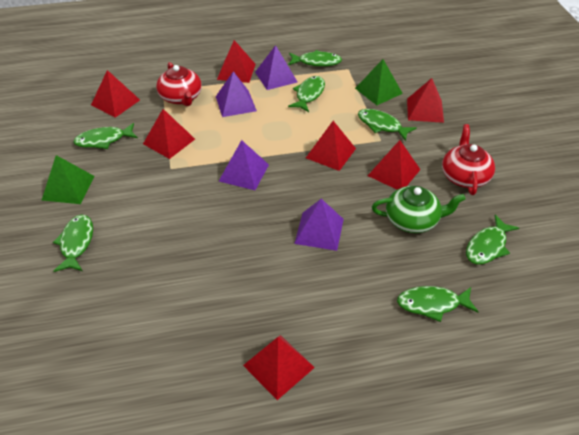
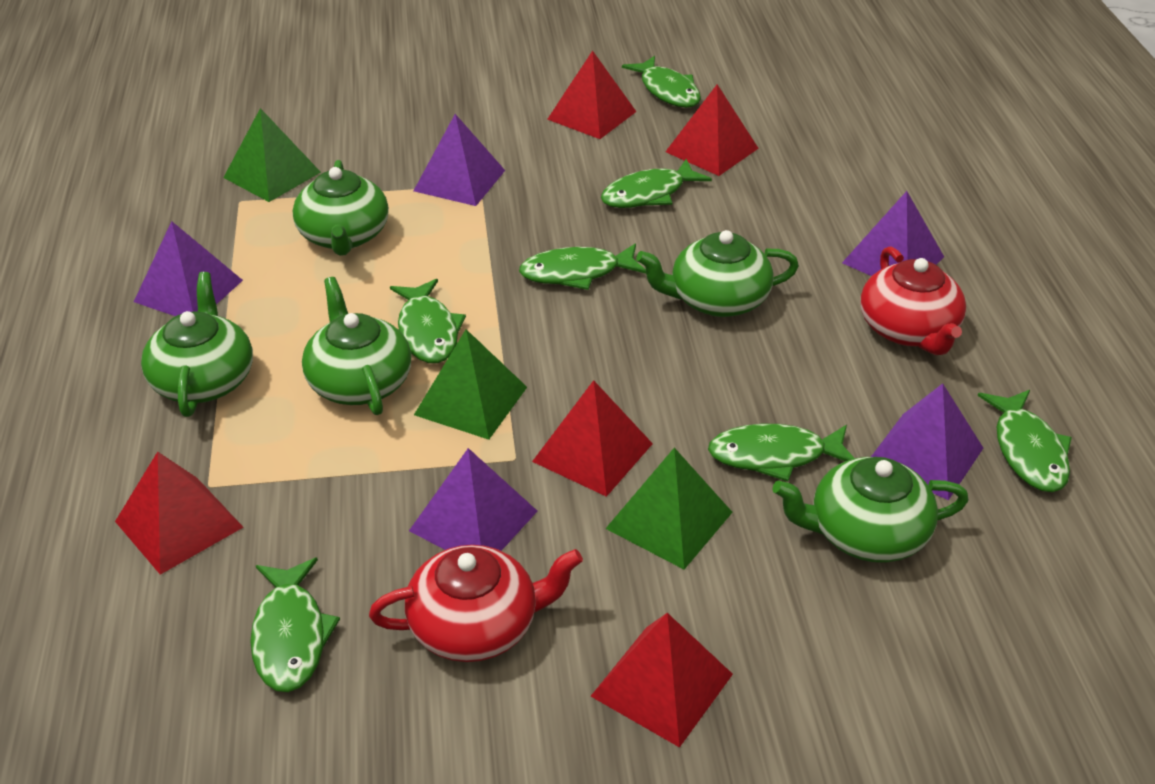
green pyramid: 2 -> 3
green teapot: 1 -> 5
purple pyramid: 4 -> 5
red pyramid: 7 -> 5

